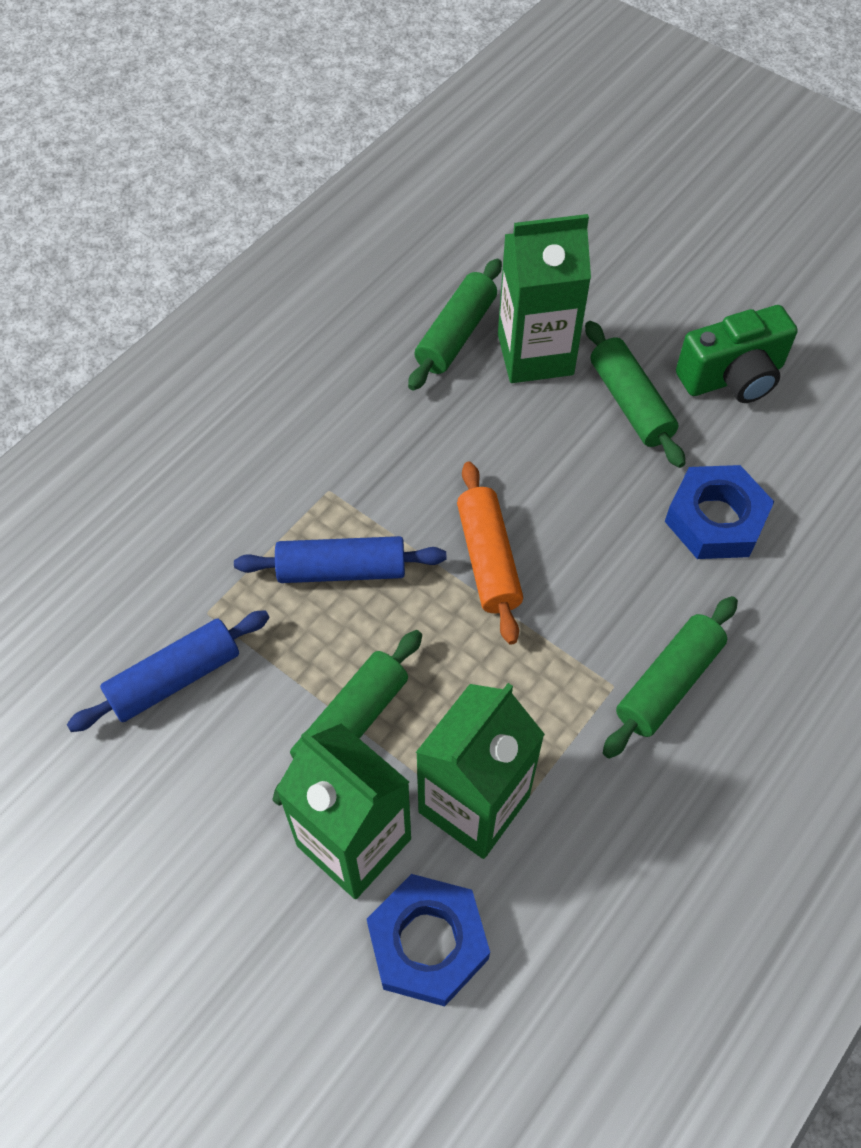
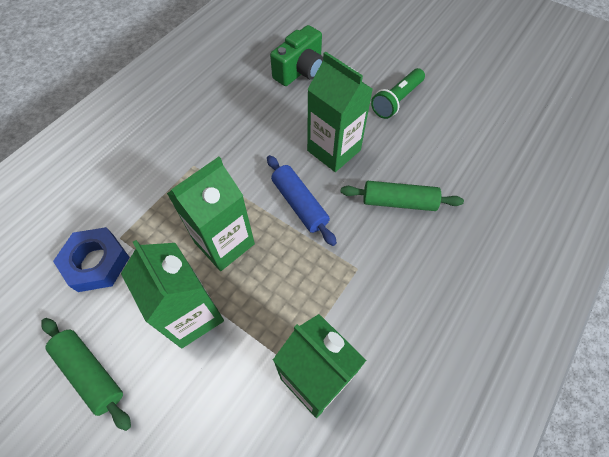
blue nut: 2 -> 1
blue rolling pin: 2 -> 1
green carton: 3 -> 4
green flashlight: 0 -> 1
green rolling pin: 4 -> 2
orange rolling pin: 1 -> 0

